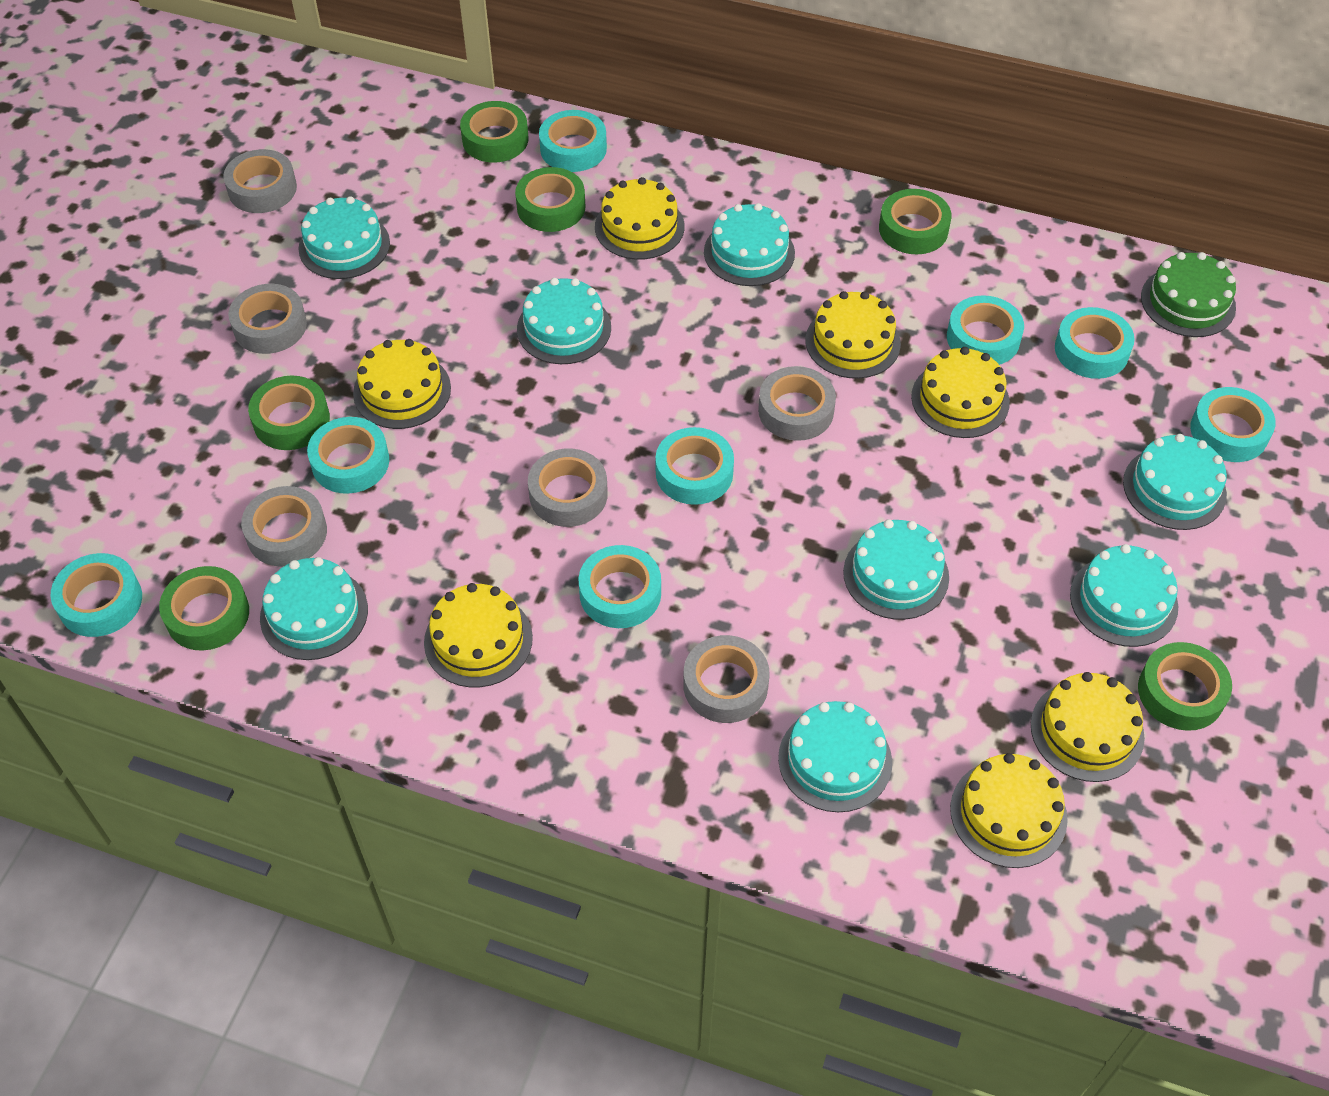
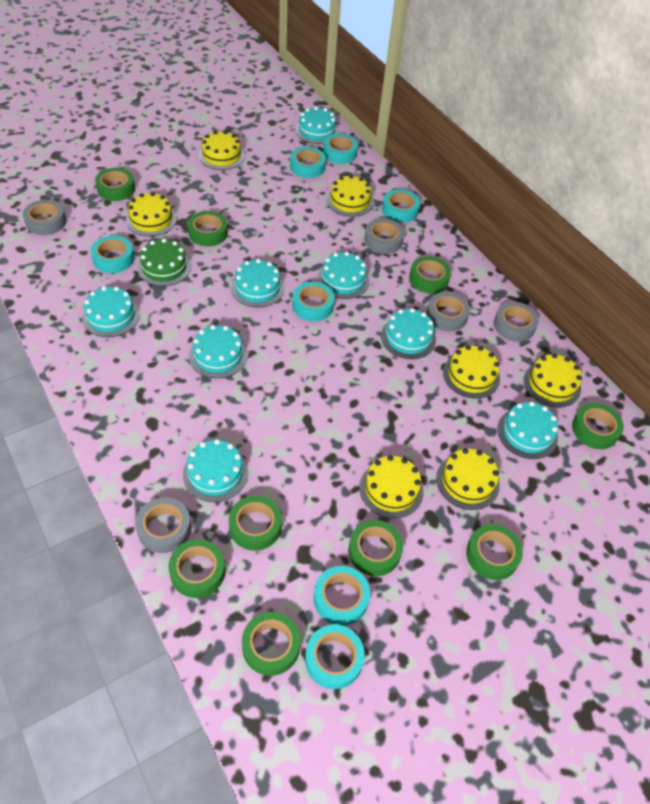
green tape: 6 -> 9
grey tape: 6 -> 5
turquoise tape: 8 -> 7

